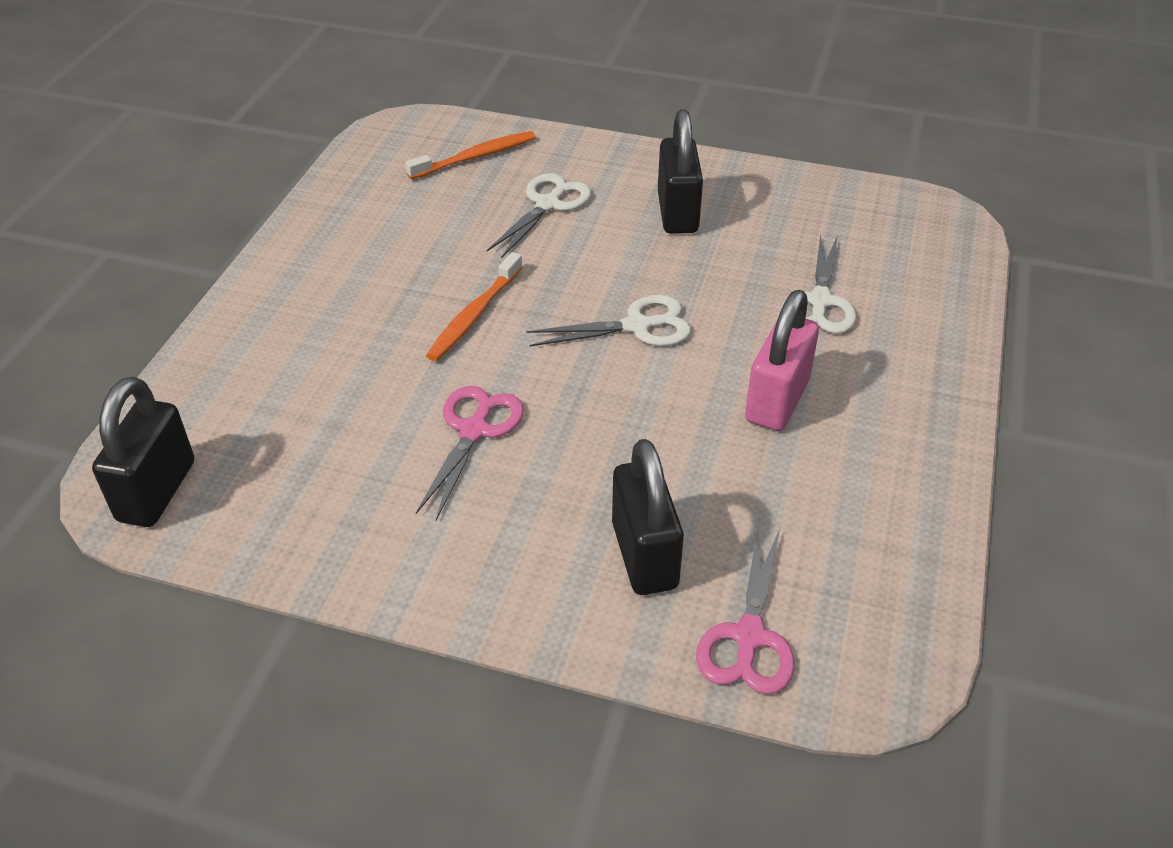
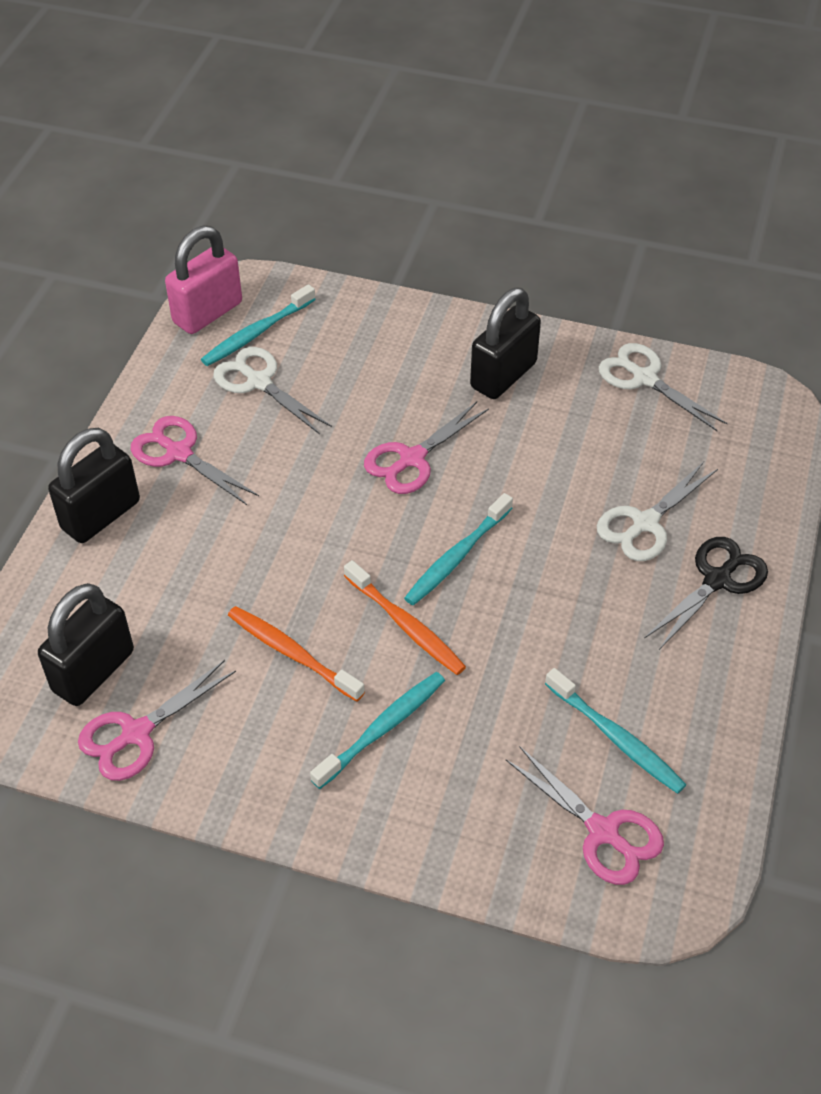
black scissors: 0 -> 1
pink scissors: 2 -> 4
turquoise toothbrush: 0 -> 4

